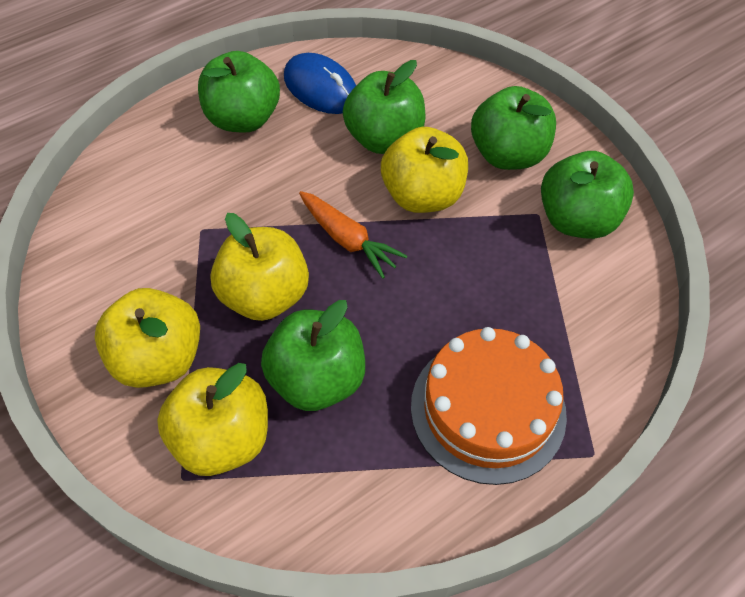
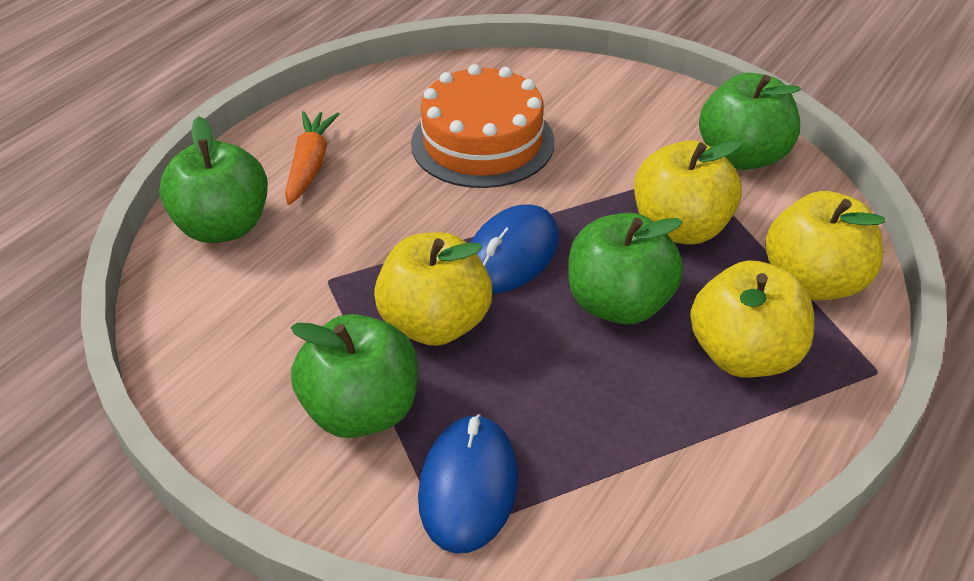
blue mouse: 1 -> 2
green apple: 5 -> 4

